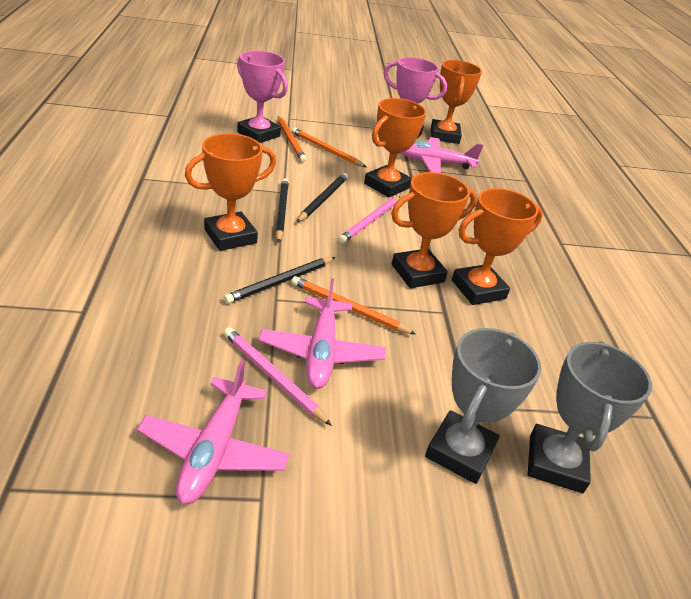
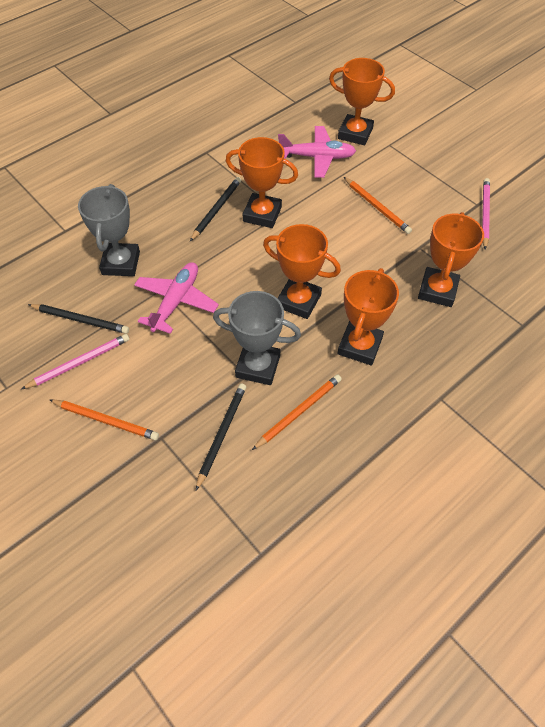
pink plane: 3 -> 2
pink trophy: 2 -> 0

